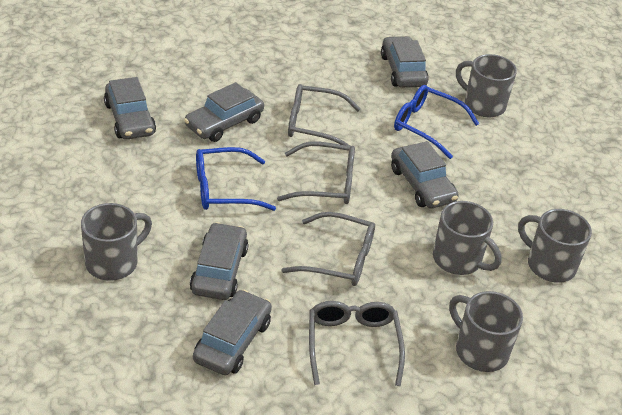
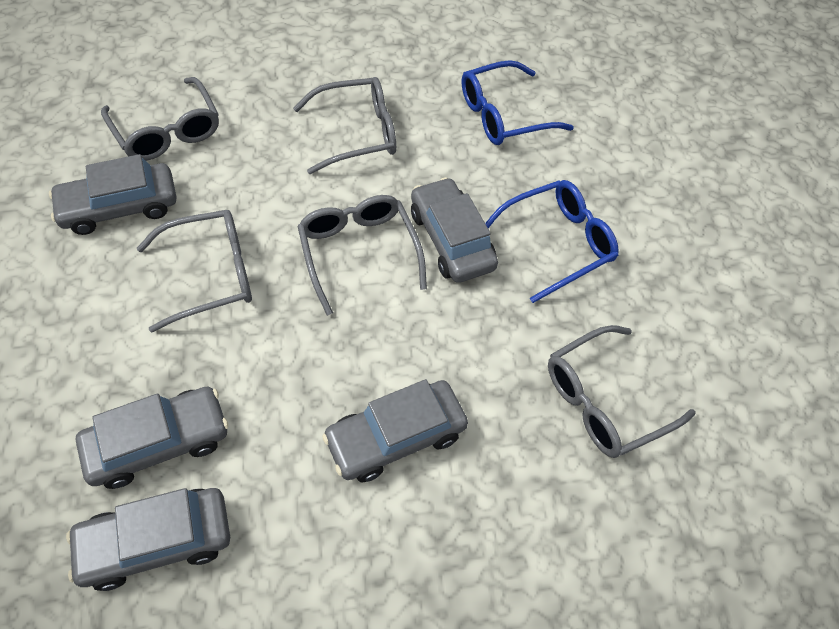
grey car: 6 -> 5
grey glasses: 4 -> 5
grey mug: 5 -> 0

